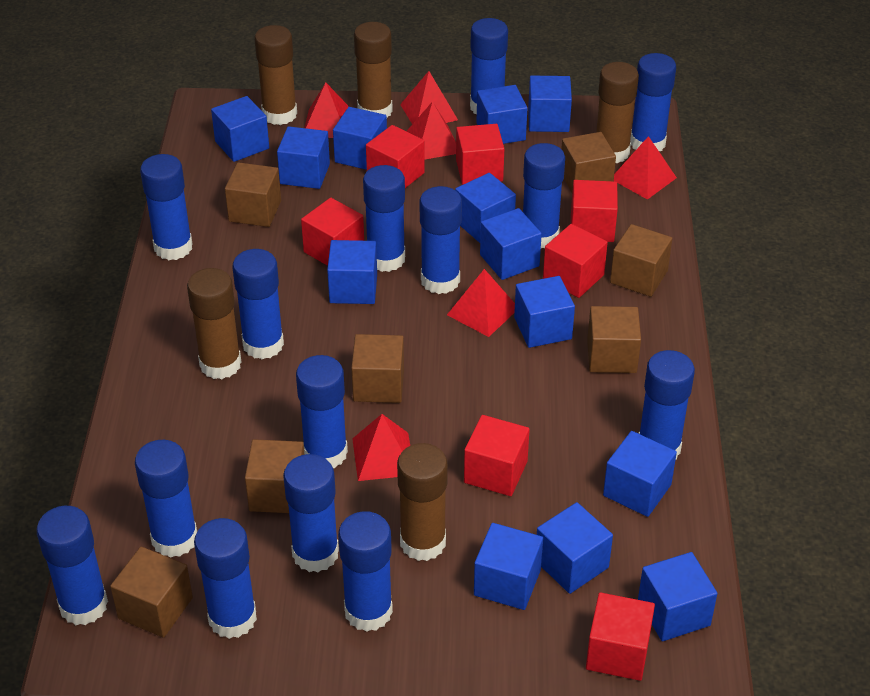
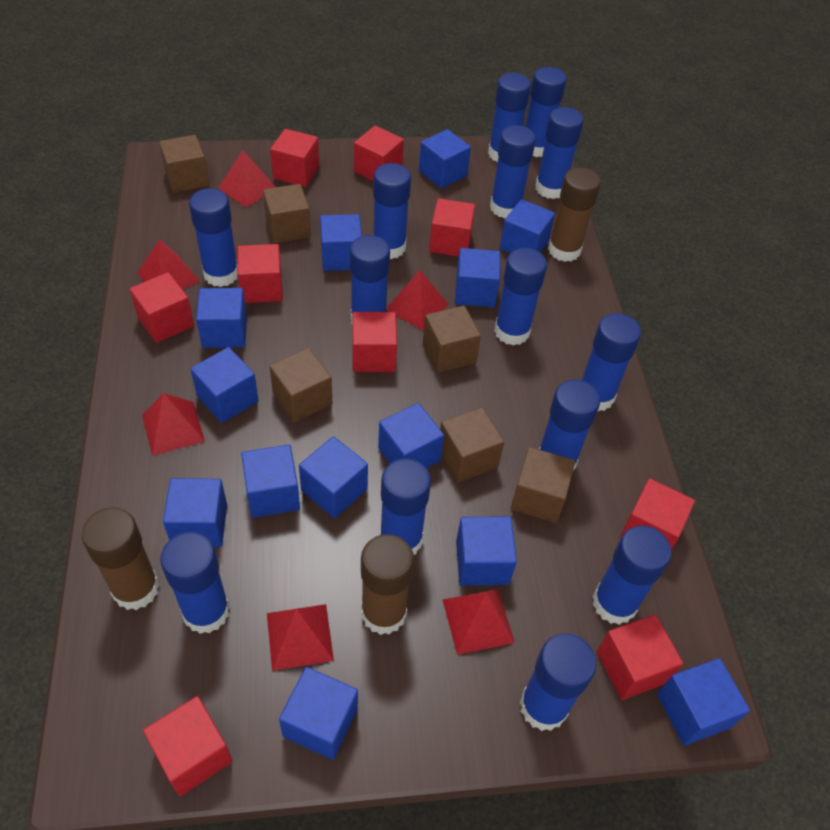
brown cube: 7 -> 6
brown glue stick: 5 -> 3
red cube: 7 -> 9

